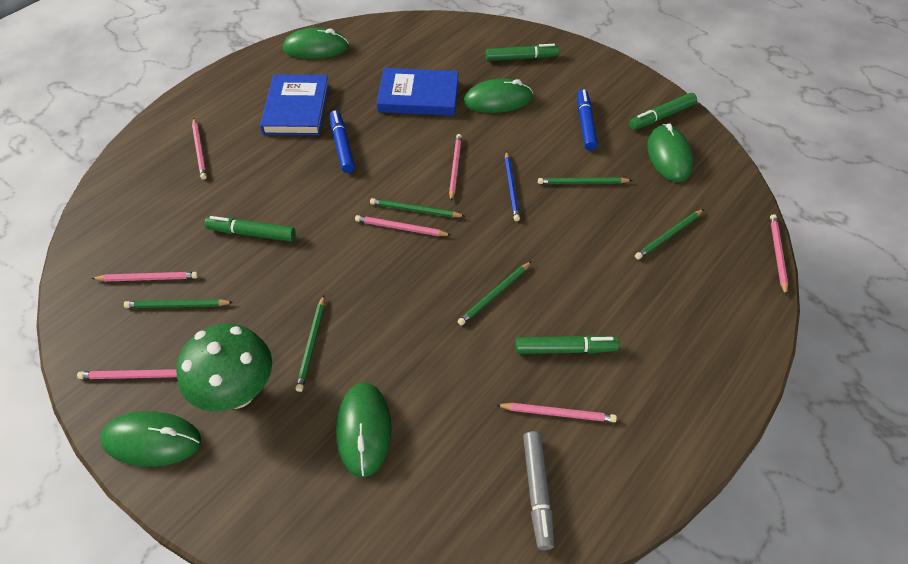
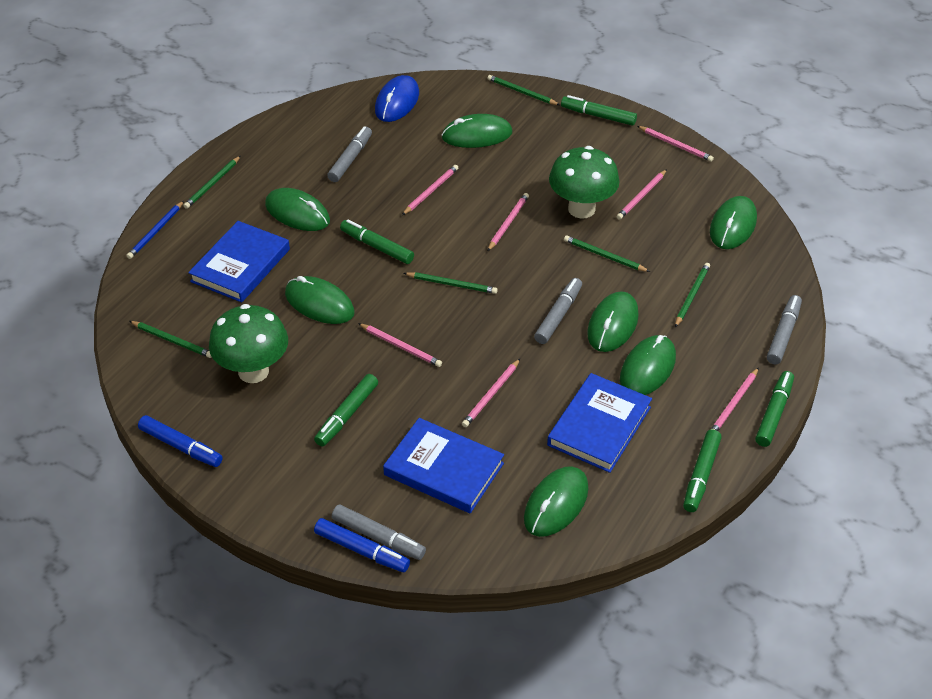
blue book: 2 -> 3
blue mouse: 0 -> 1
green marker: 4 -> 5
green mouse: 5 -> 7
green mushroom: 1 -> 2
grey marker: 1 -> 4

